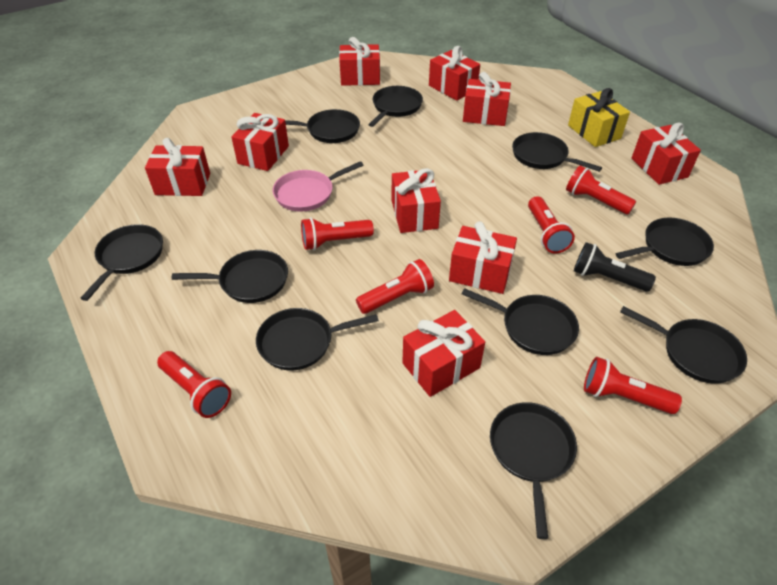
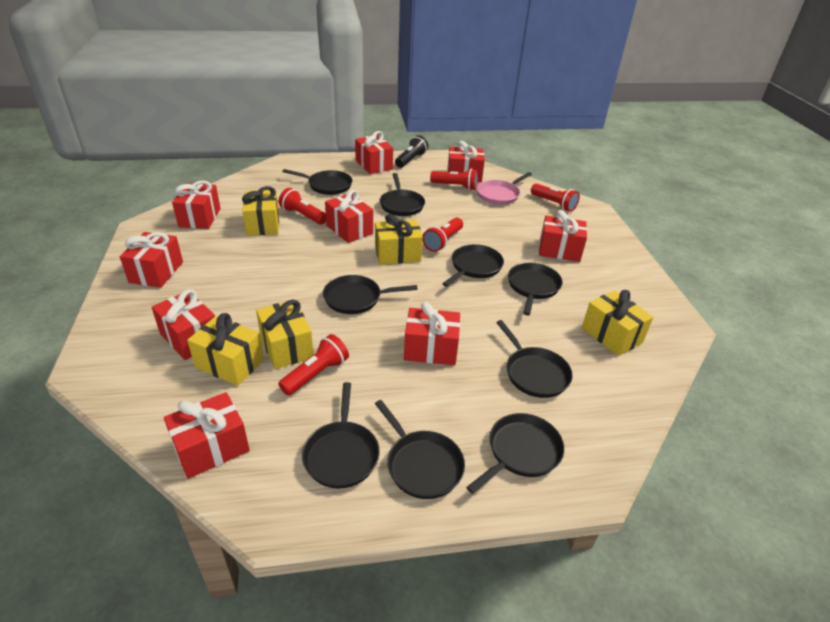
black pan: 10 -> 9
red flashlight: 6 -> 5
yellow gift: 1 -> 5

